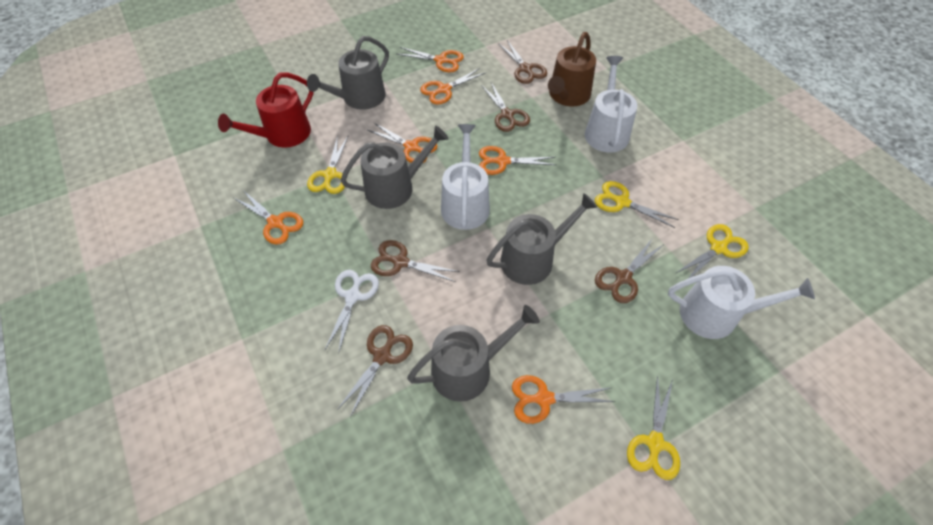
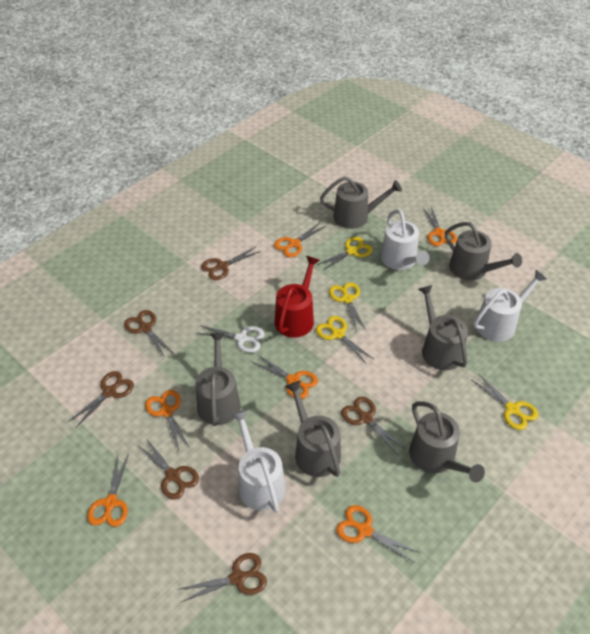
brown scissors: 5 -> 6
brown watering can: 1 -> 0
grey watering can: 4 -> 6

